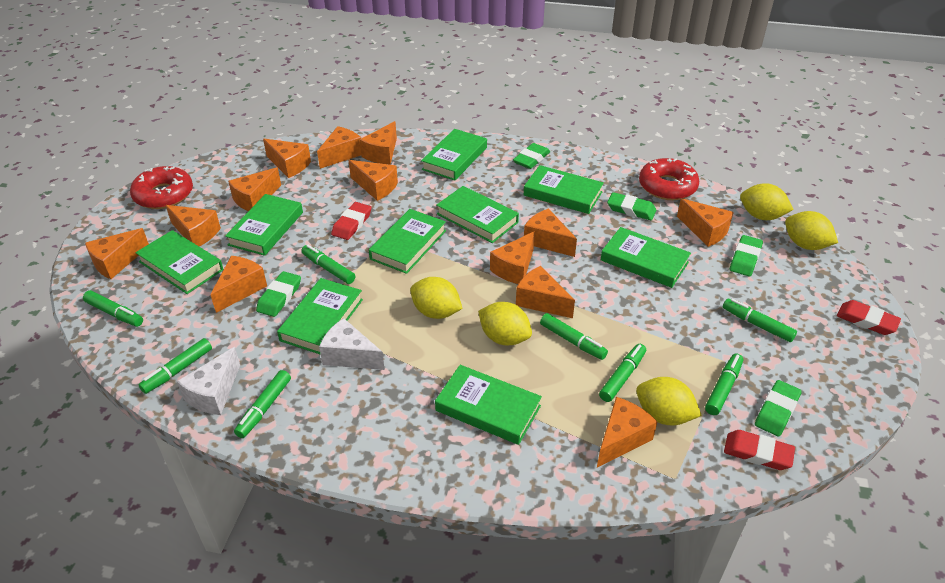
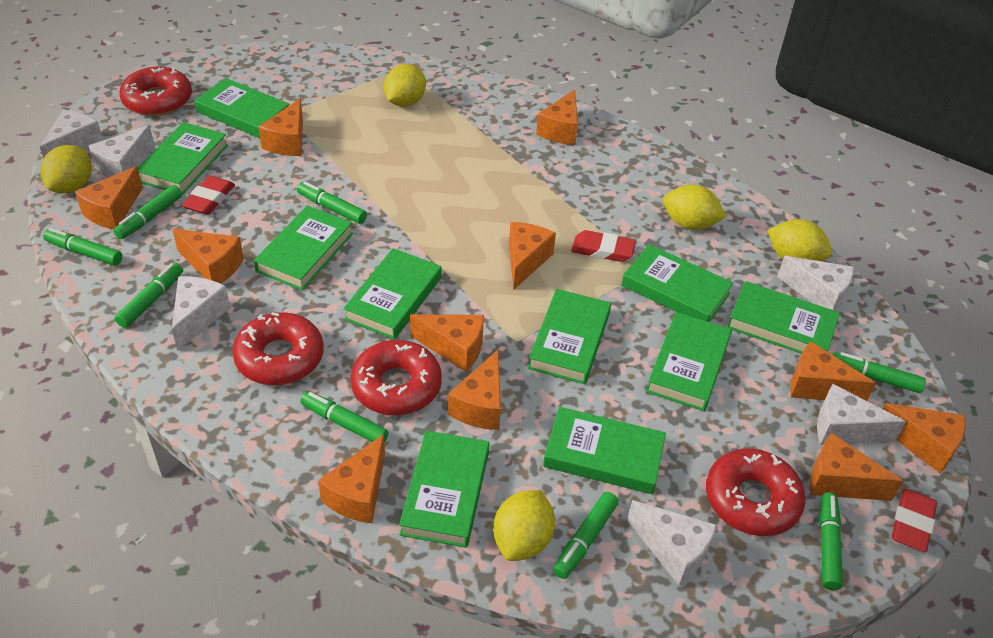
green book: 9 -> 10
green eraser: 5 -> 0
orange cheese: 13 -> 11
red donut: 2 -> 4
white cheese: 2 -> 6

